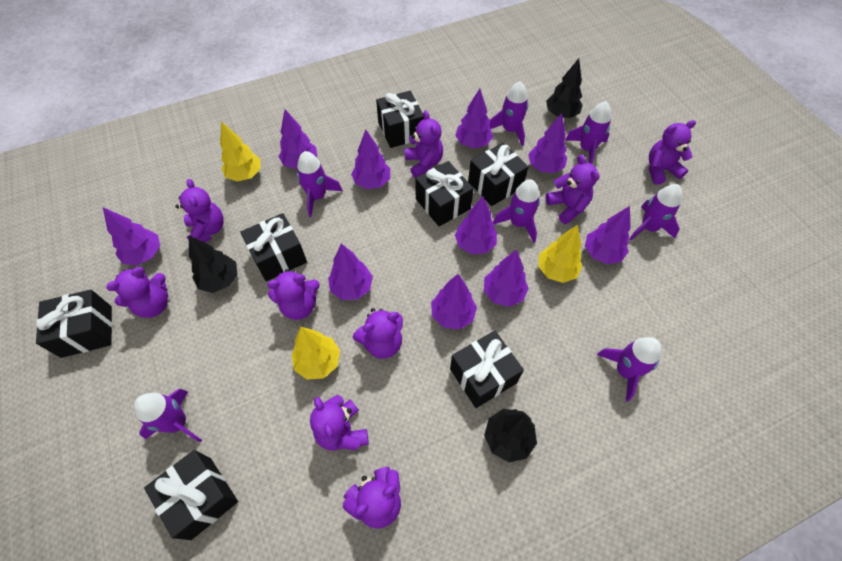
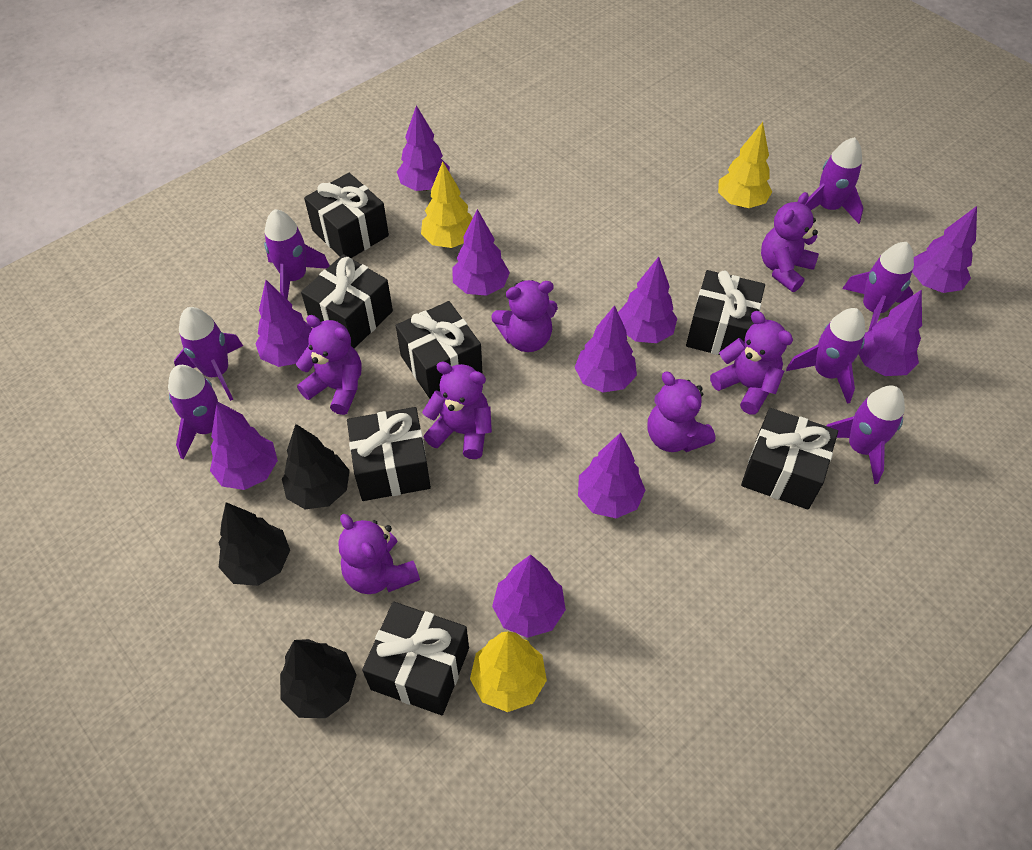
purple teddy bear: 9 -> 7

